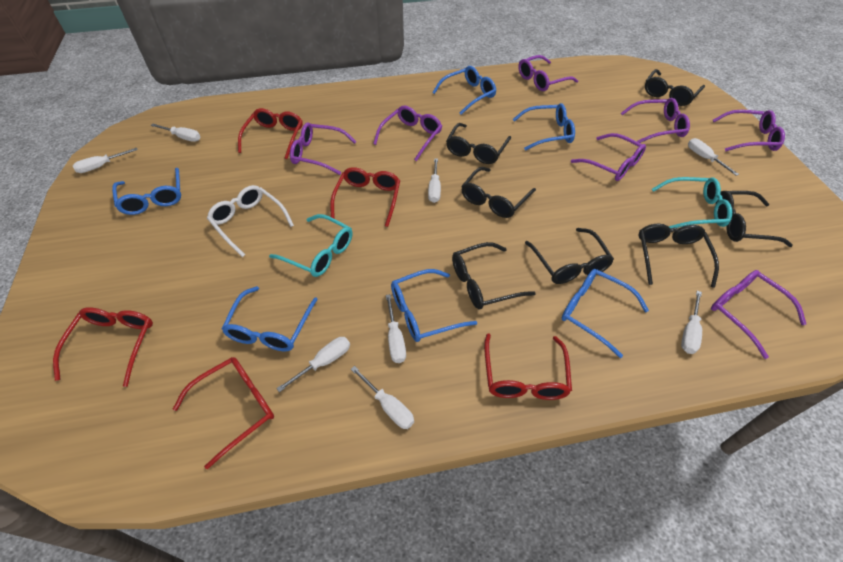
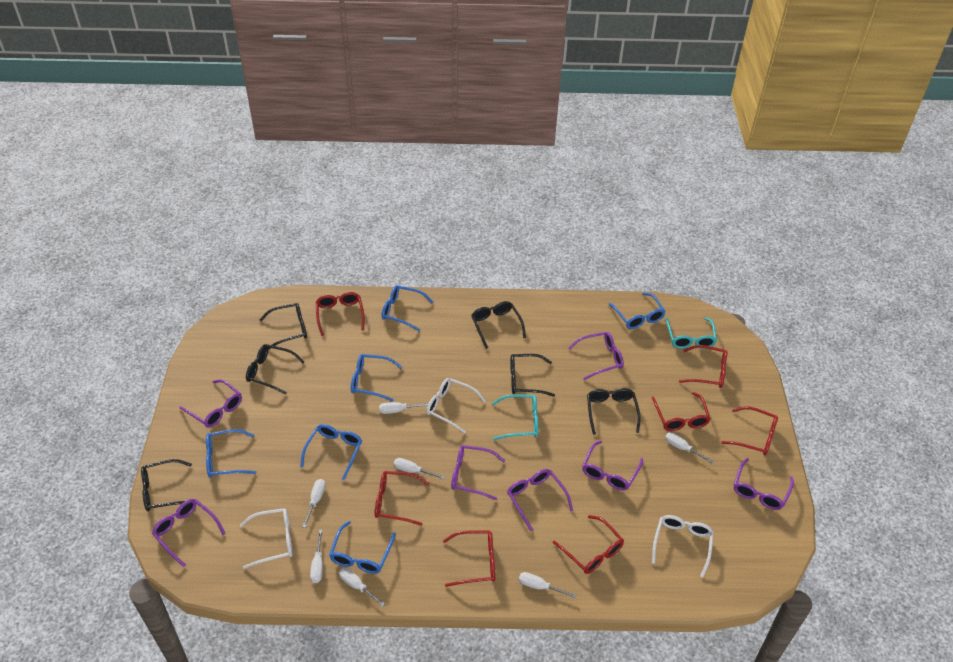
black glasses: 7 -> 6
red glasses: 5 -> 7
white glasses: 1 -> 3
white screwdriver: 8 -> 7

